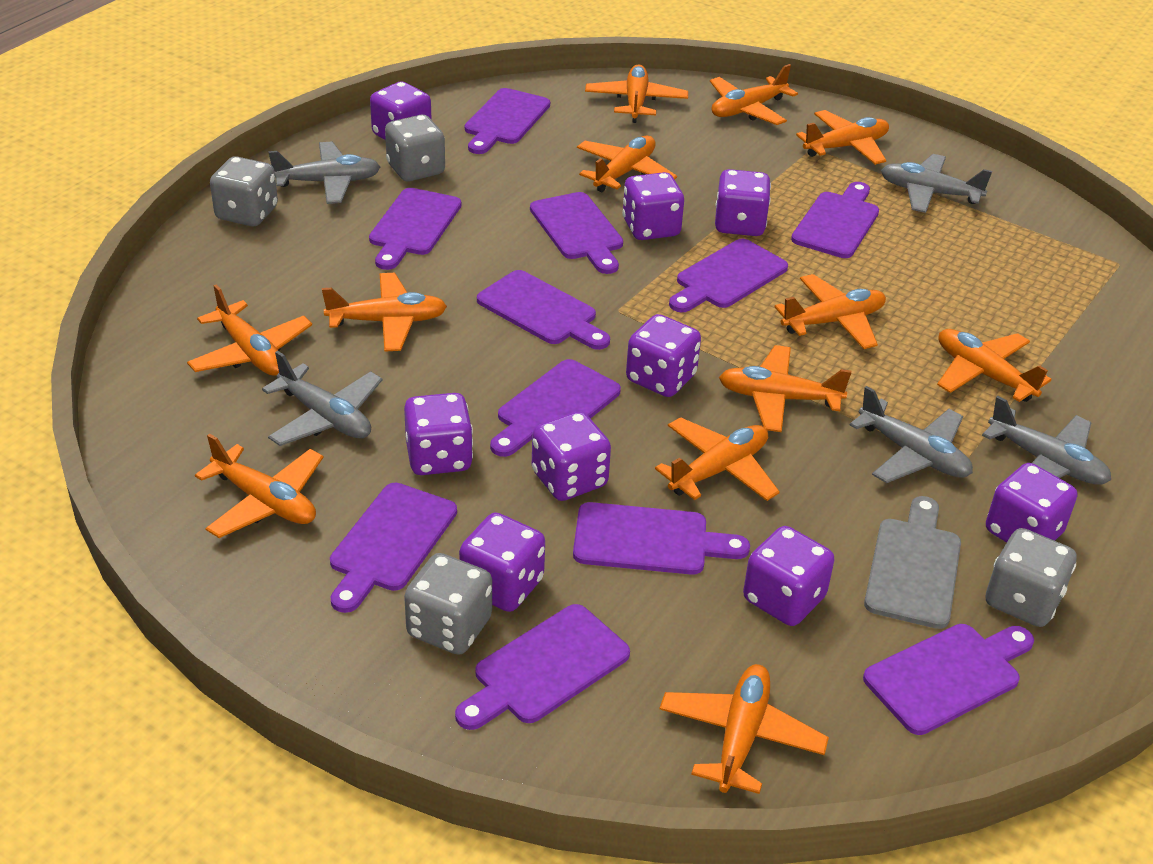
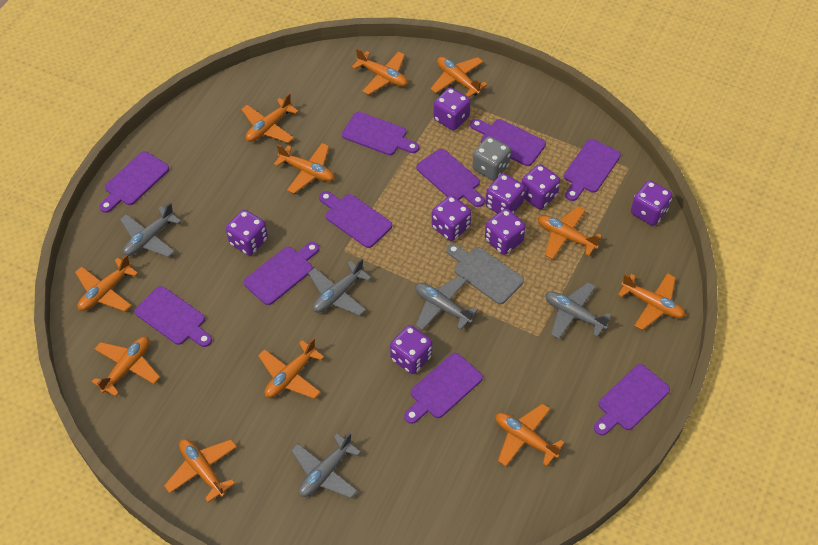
grey dice: 4 -> 1
orange plane: 12 -> 11
purple cutting board: 11 -> 10
purple dice: 9 -> 8

